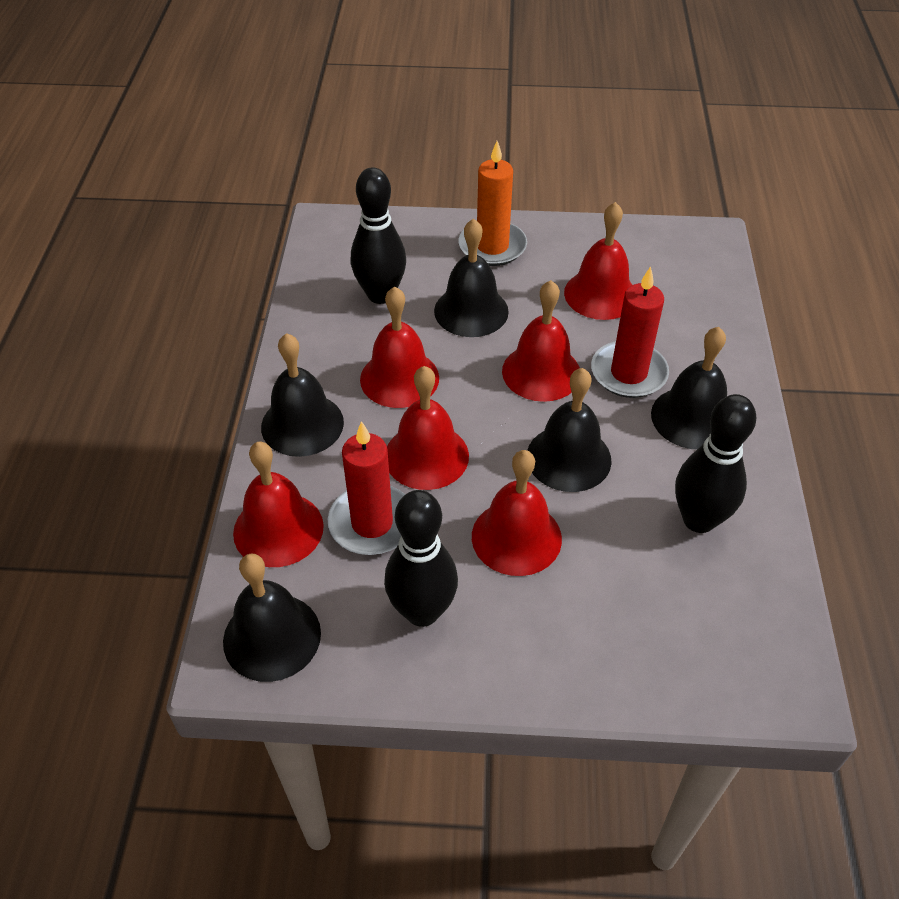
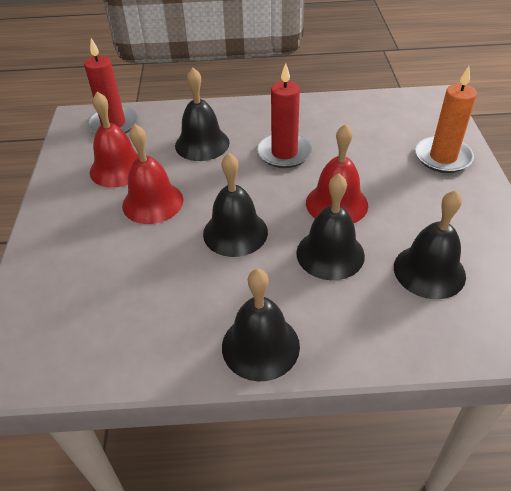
black bowling pin: 3 -> 0
red bell: 6 -> 3

